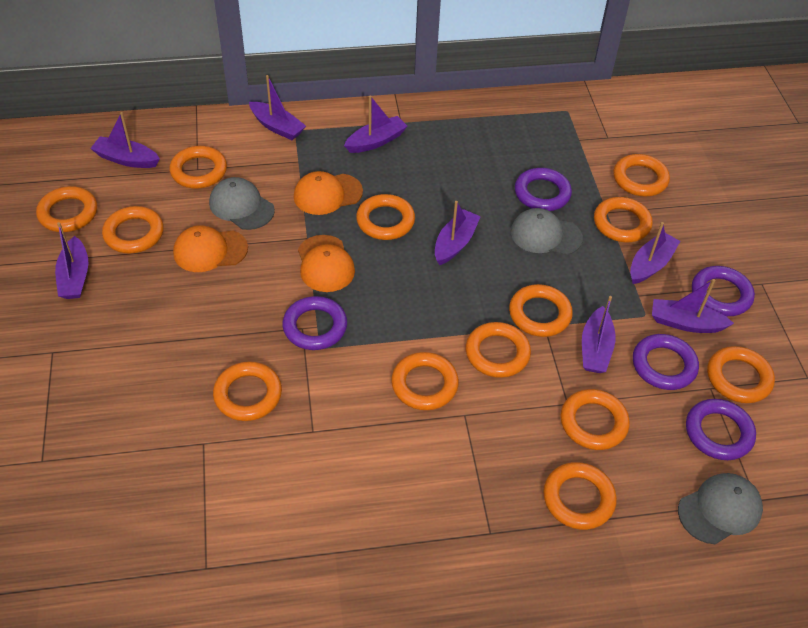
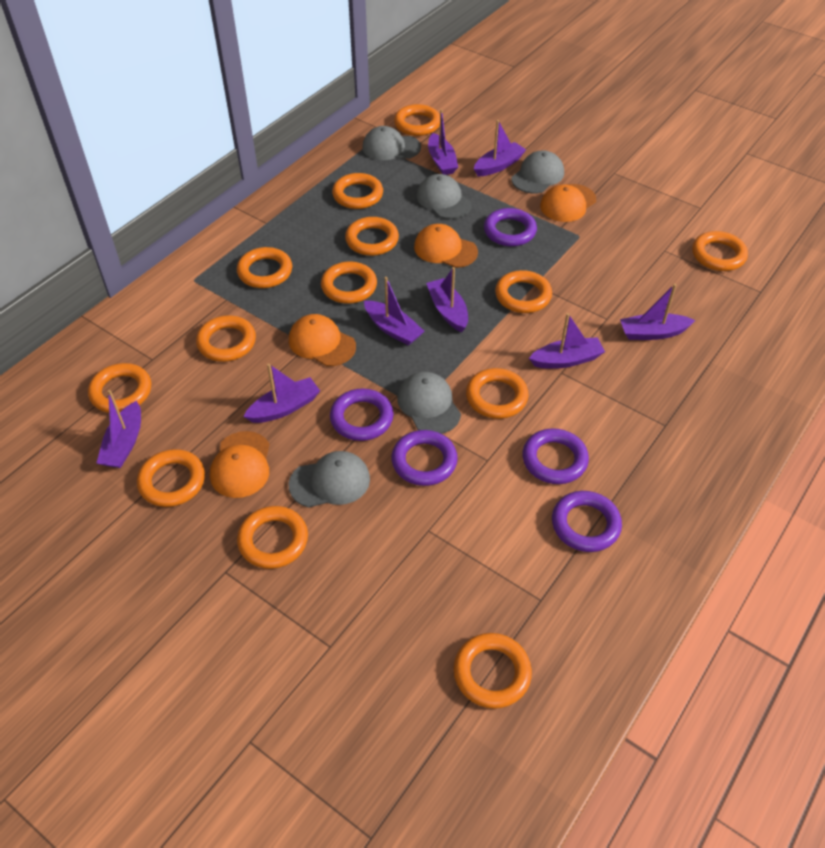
grey cap: 3 -> 5
orange cap: 3 -> 4

